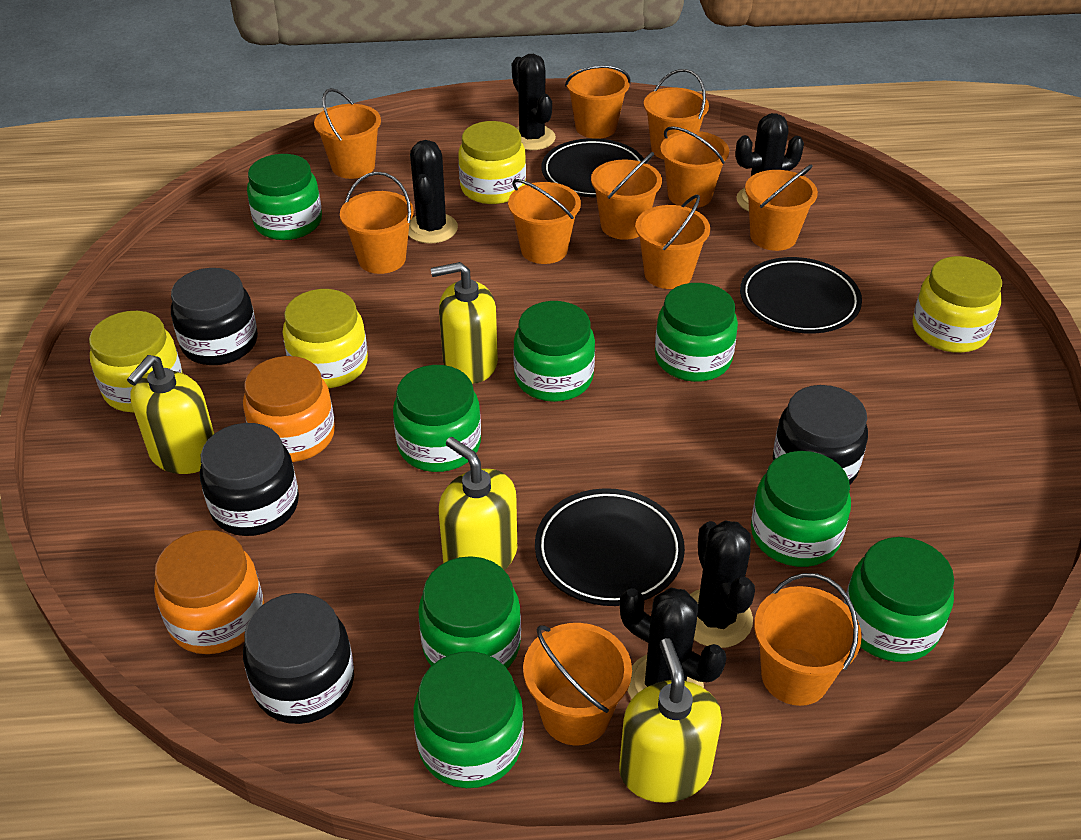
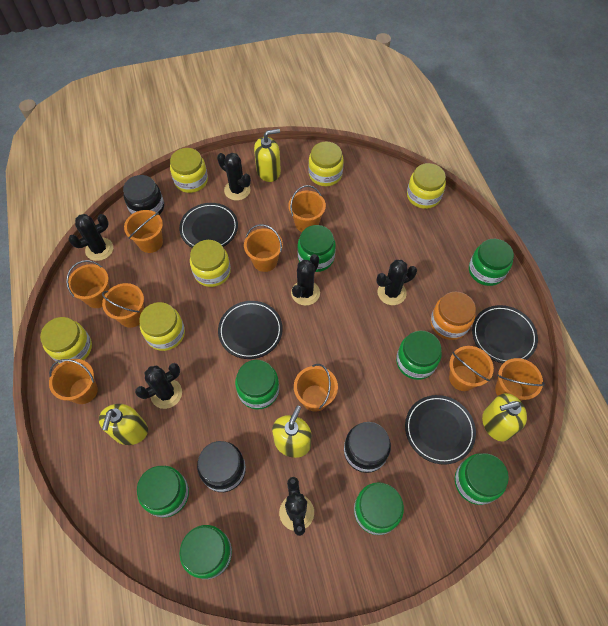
black cactus: 5 -> 6
black jar: 4 -> 3
black plate: 3 -> 4
orange bucket: 11 -> 9
orange jar: 2 -> 1
yellow jar: 4 -> 6

